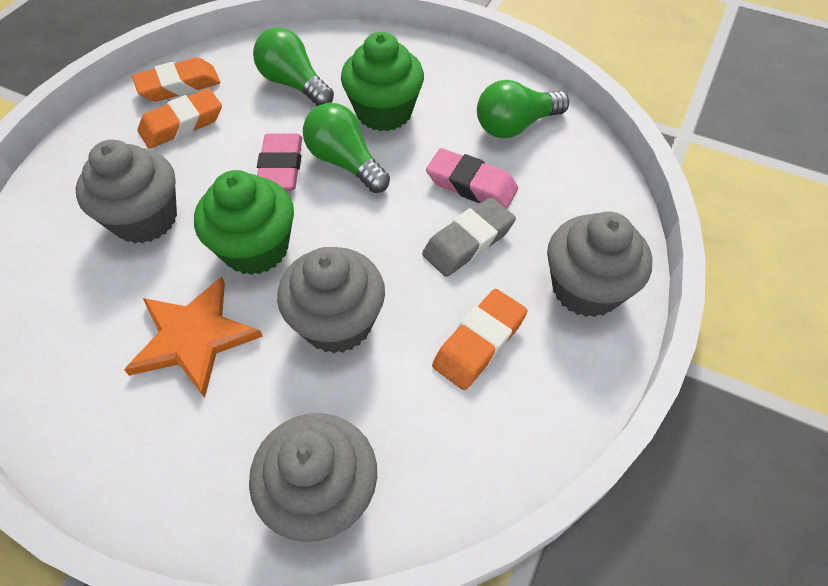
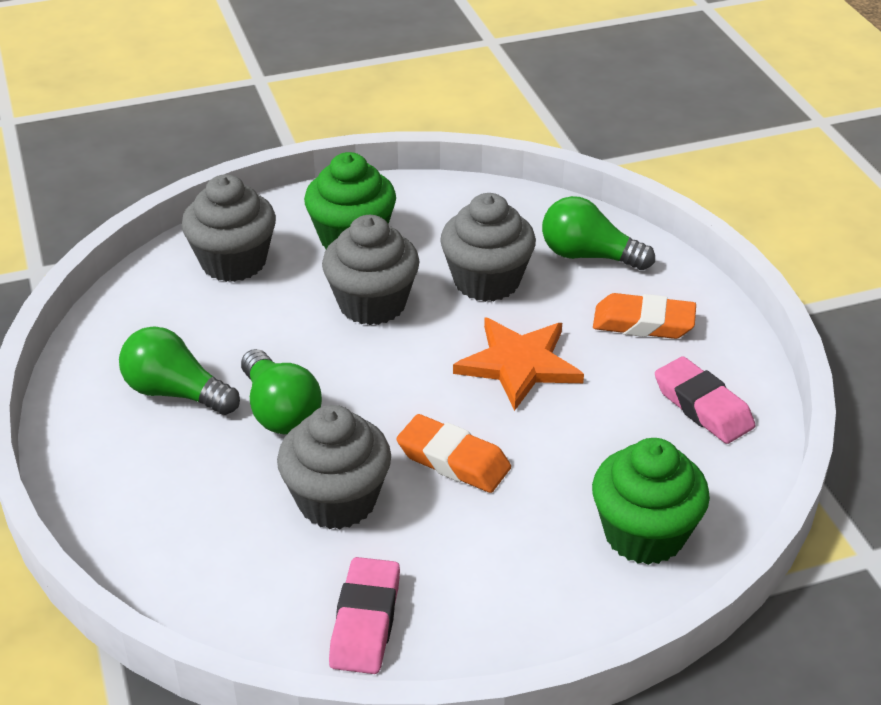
grey eraser: 1 -> 0
orange eraser: 3 -> 2

